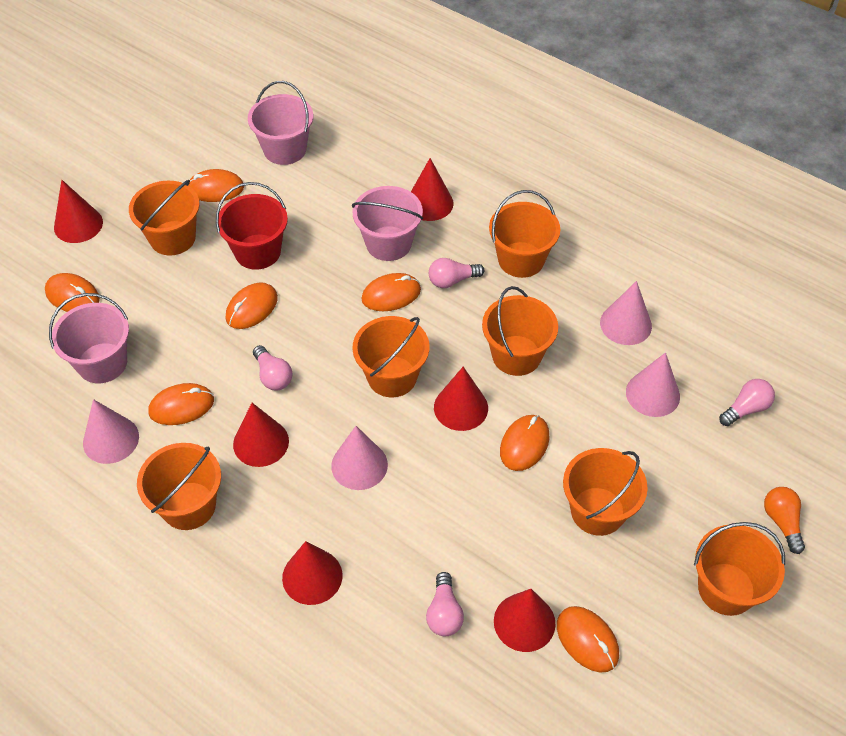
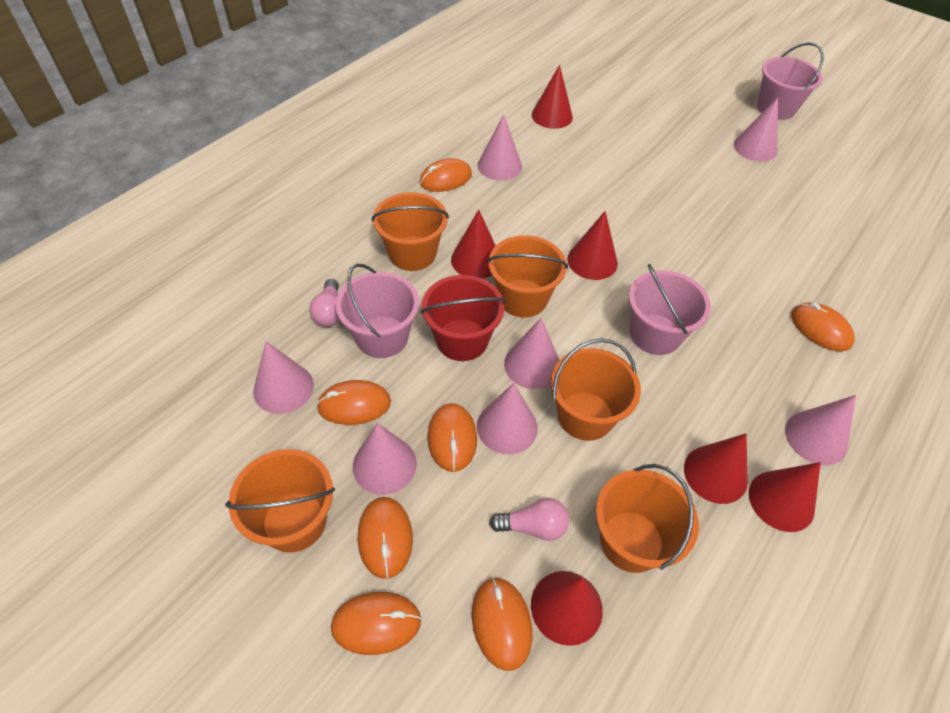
orange bucket: 7 -> 5
orange light bulb: 1 -> 0
pink cone: 4 -> 7
pink light bulb: 4 -> 2

